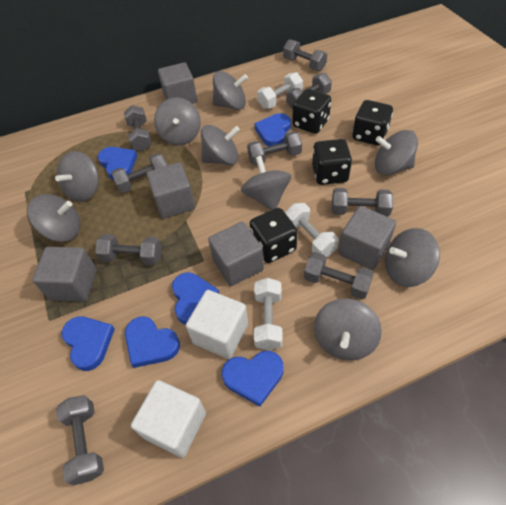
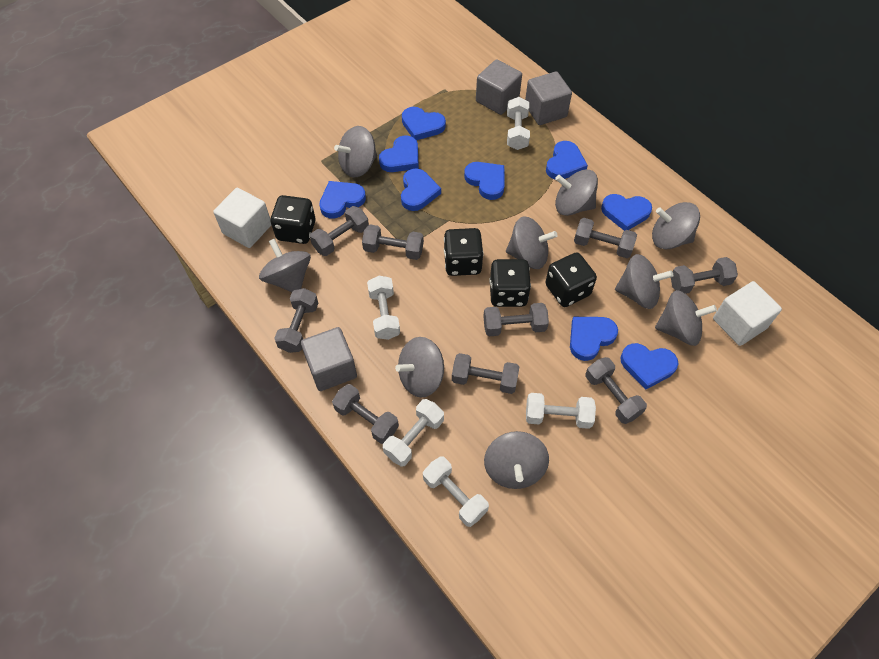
blue heart: 6 -> 9
grey cube: 5 -> 3
white dumbbell: 3 -> 5

